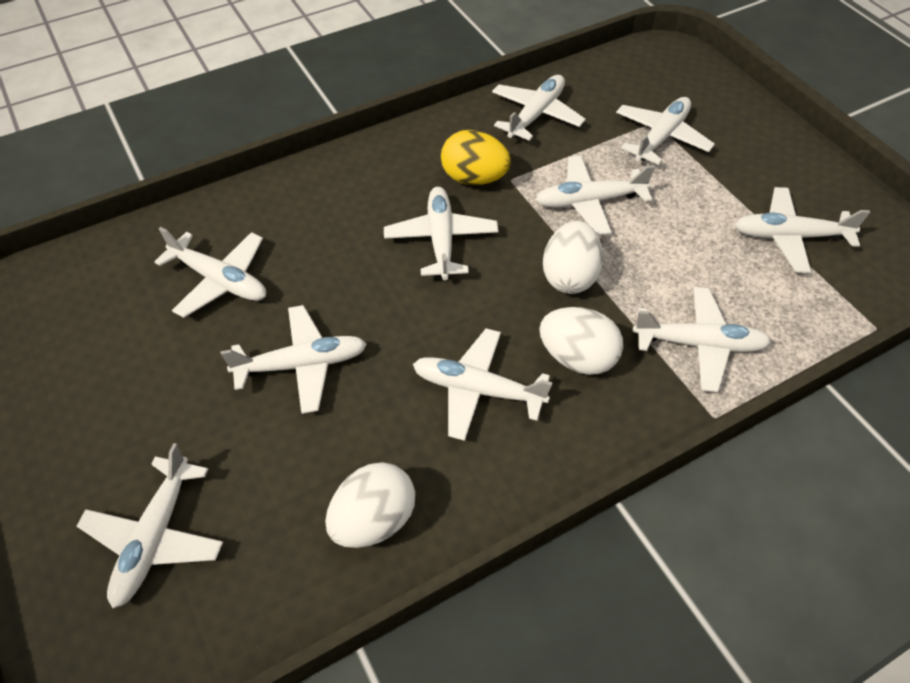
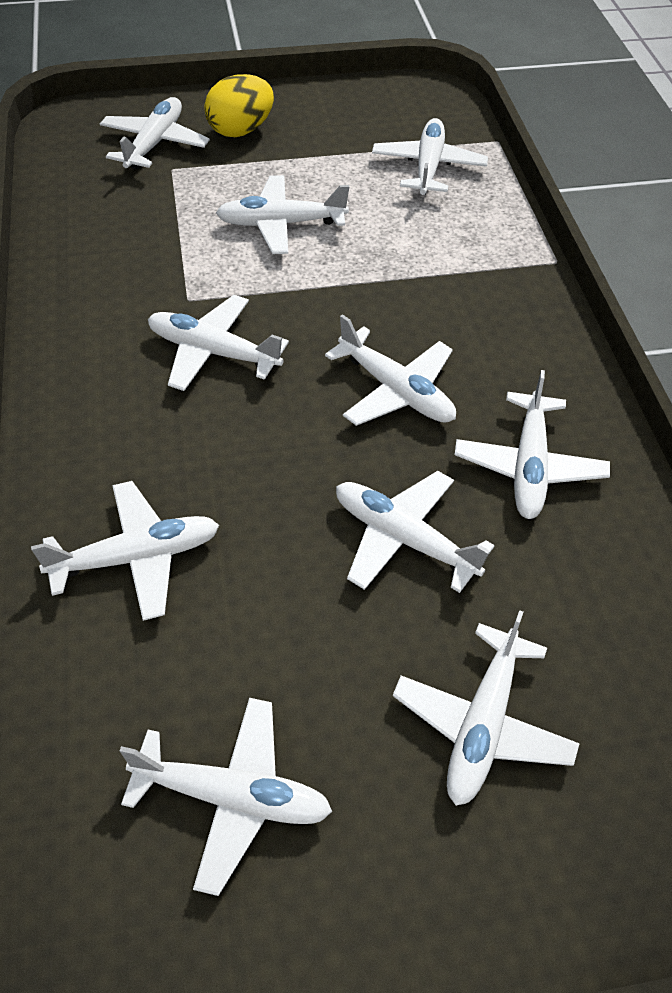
white egg: 3 -> 0

